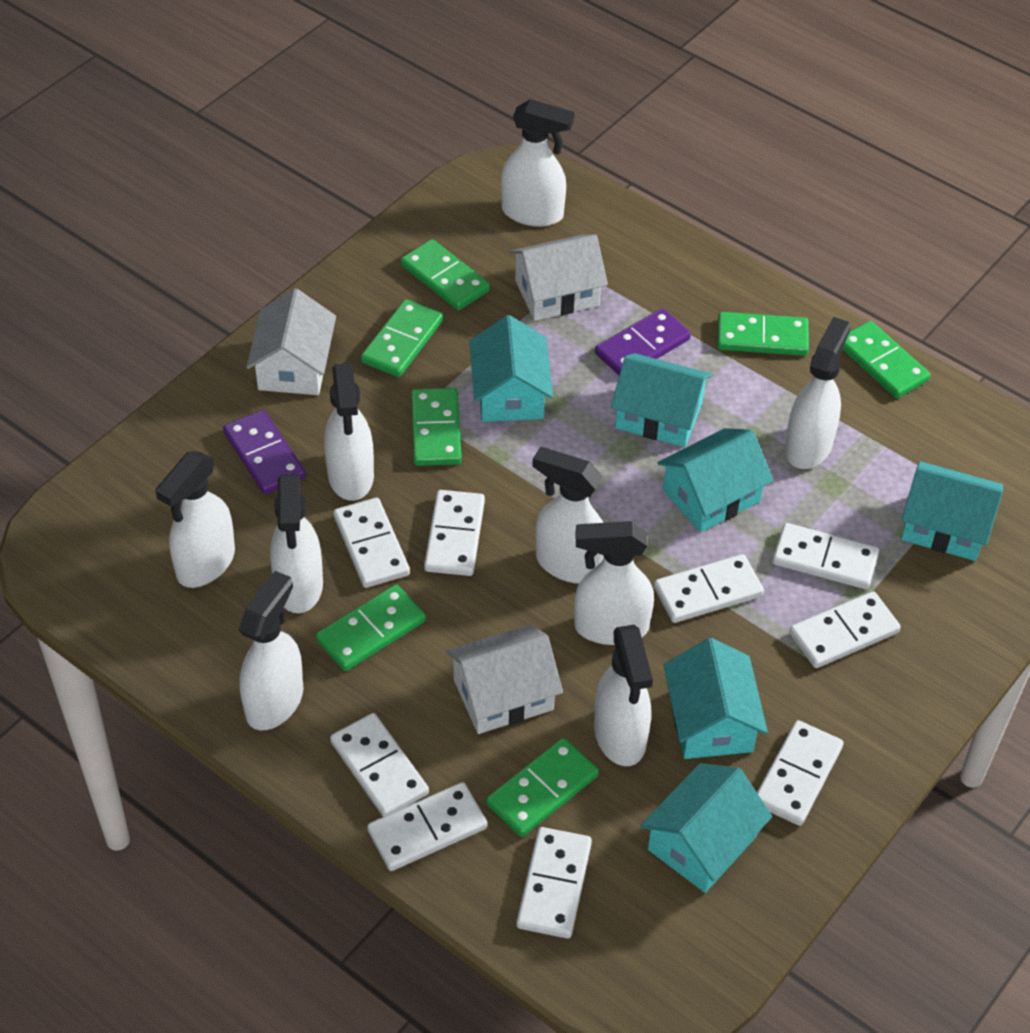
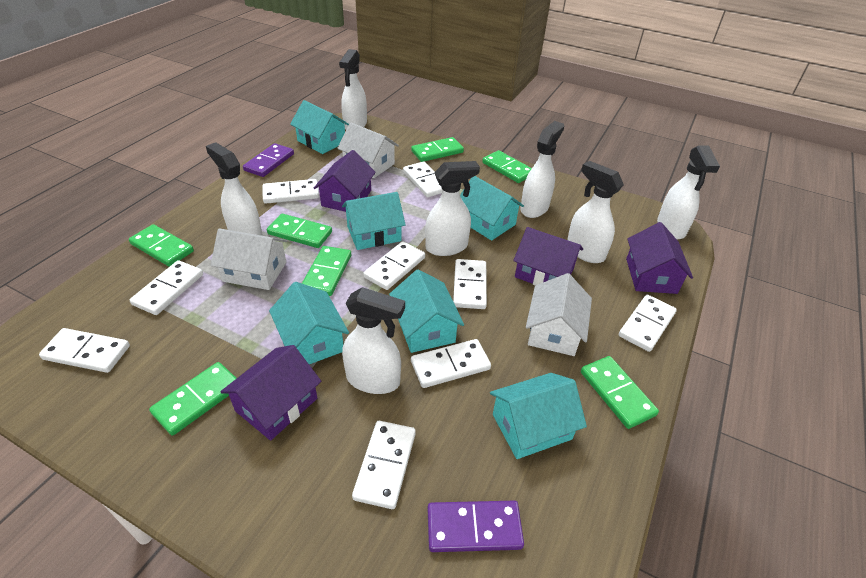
purple house: 0 -> 4
white spray bottle: 9 -> 7

